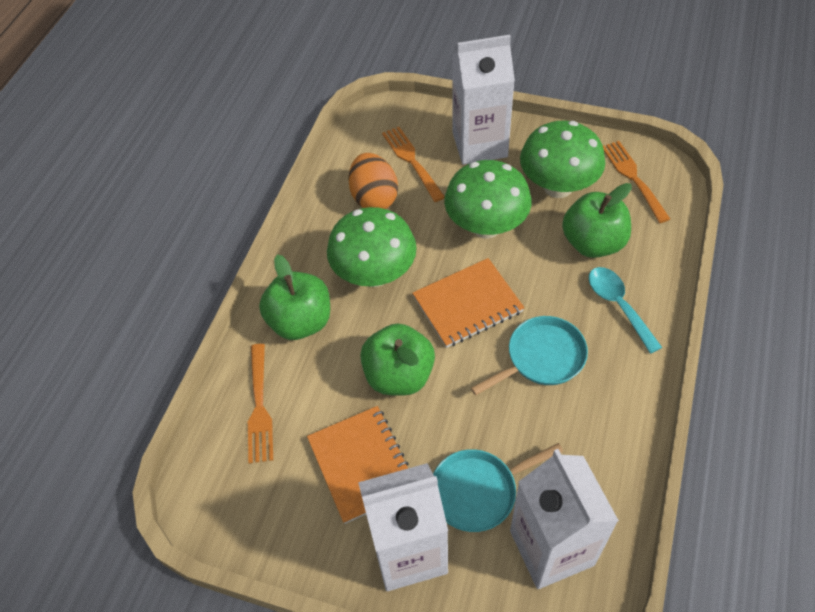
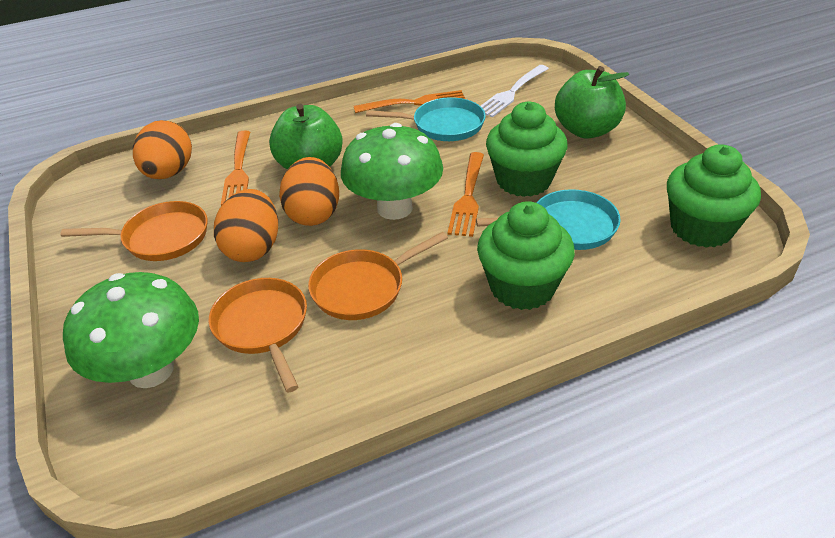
green apple: 3 -> 2
green cupcake: 0 -> 3
green mushroom: 3 -> 2
orange egg: 1 -> 3
orange notebook: 2 -> 0
orange pan: 0 -> 3
turquoise spoon: 1 -> 0
white carton: 3 -> 0
white fork: 0 -> 1

